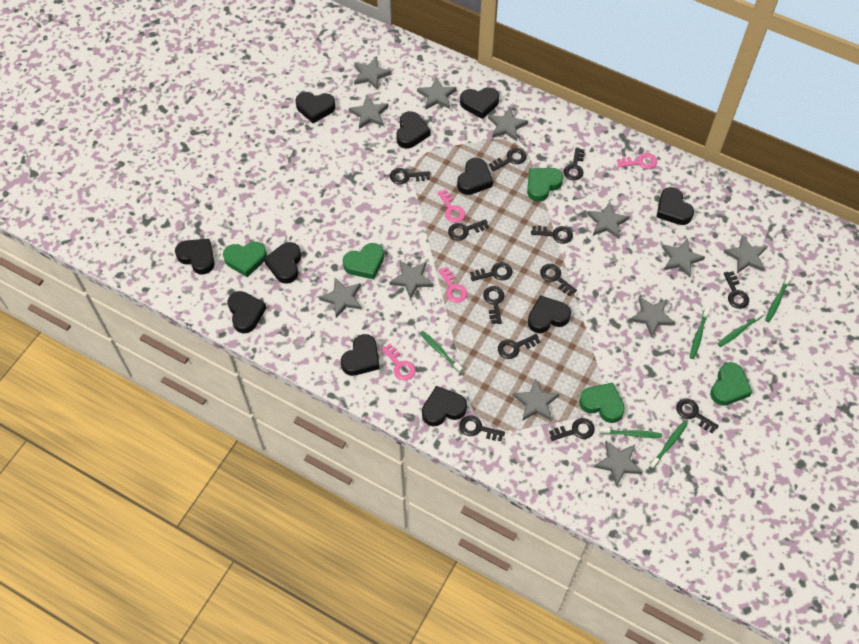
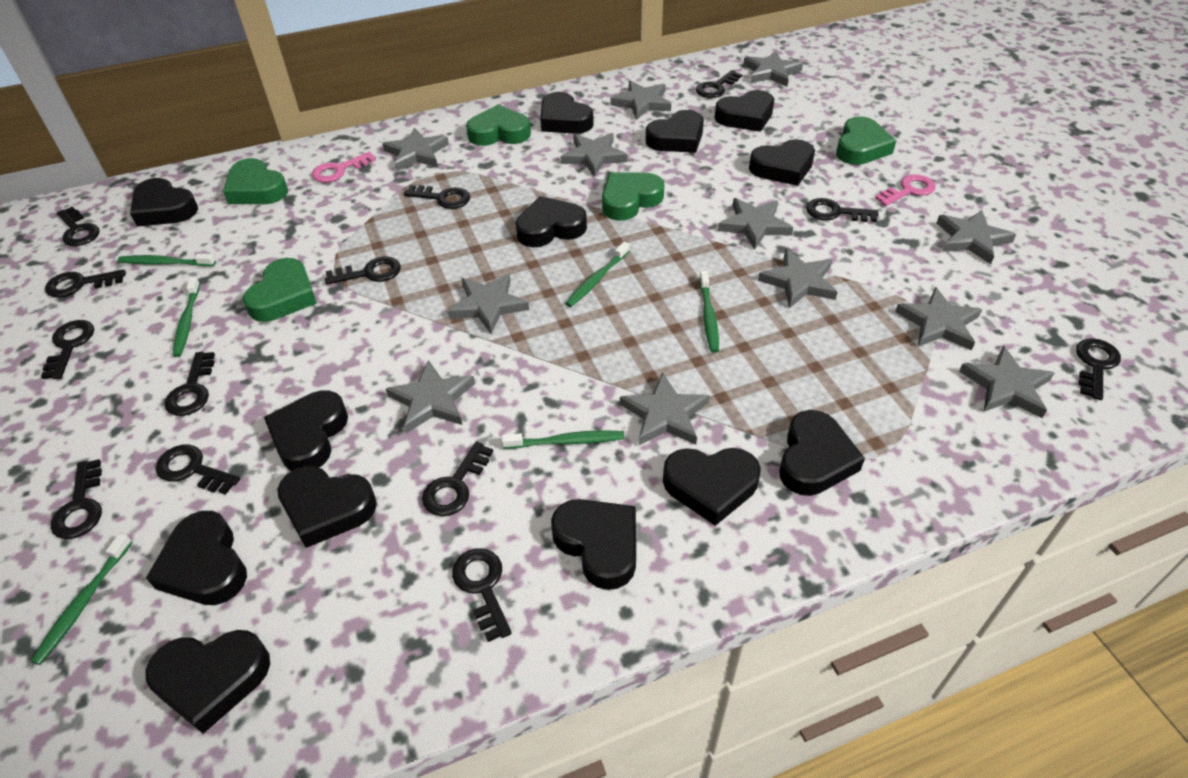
black heart: 11 -> 13
pink key: 4 -> 2

